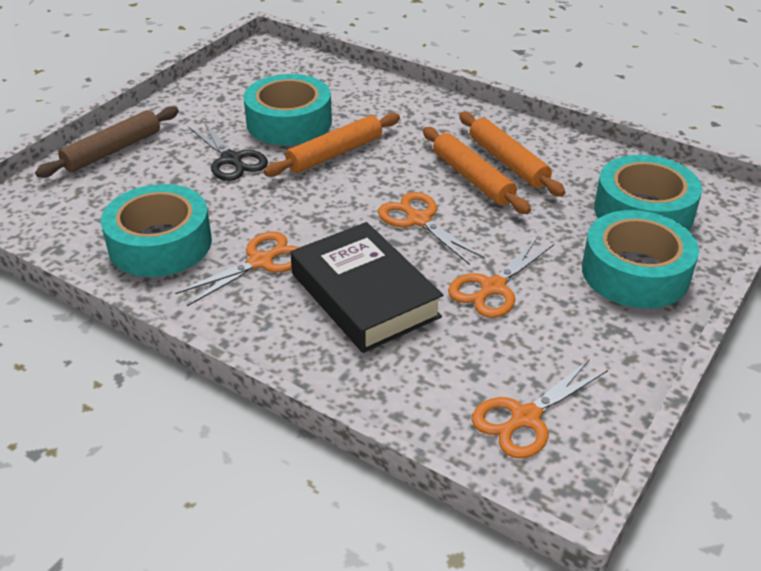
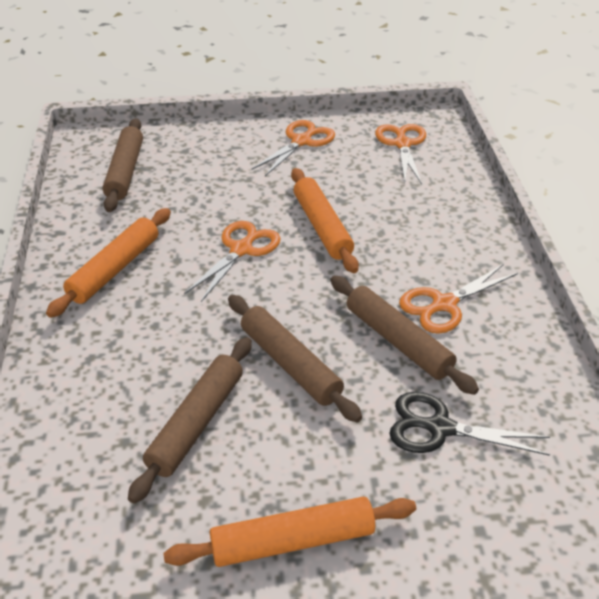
black book: 1 -> 0
brown rolling pin: 1 -> 4
turquoise tape: 4 -> 0

